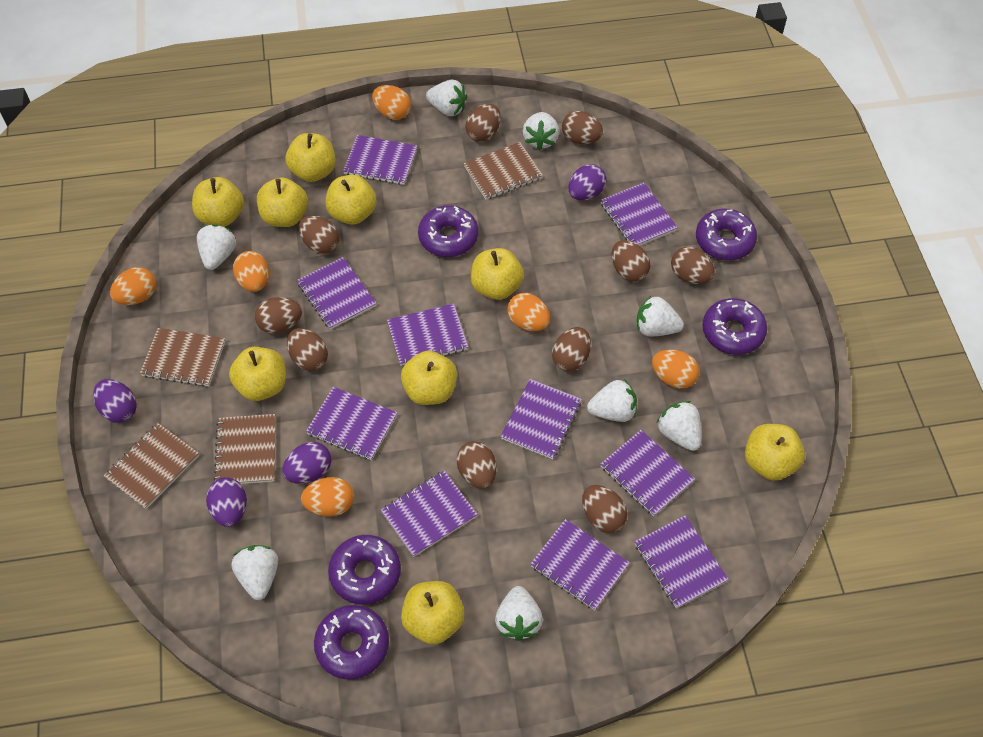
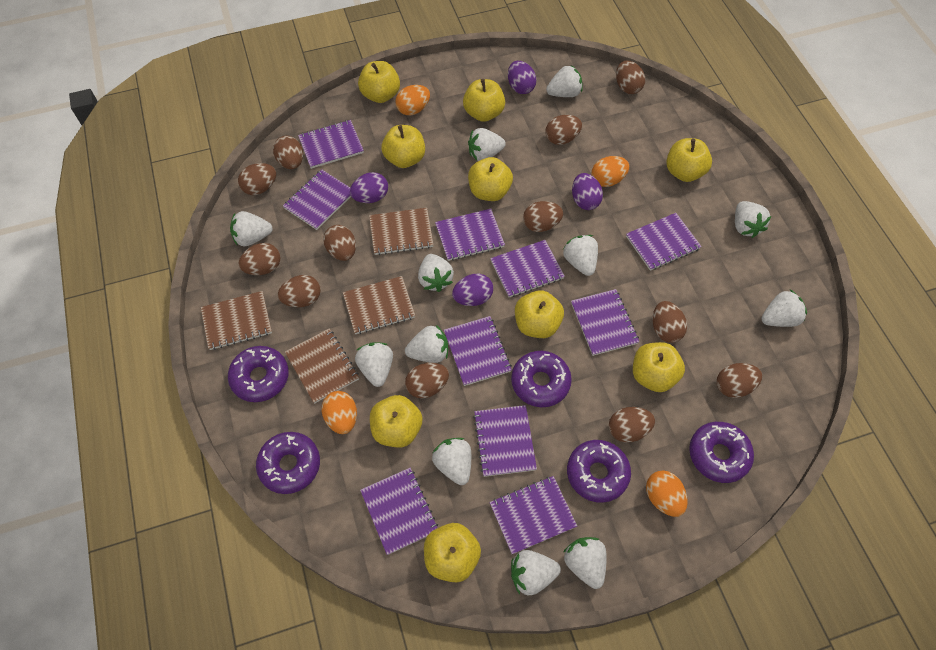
brown egg: 10 -> 12
orange egg: 6 -> 4
white strawberry: 8 -> 12

